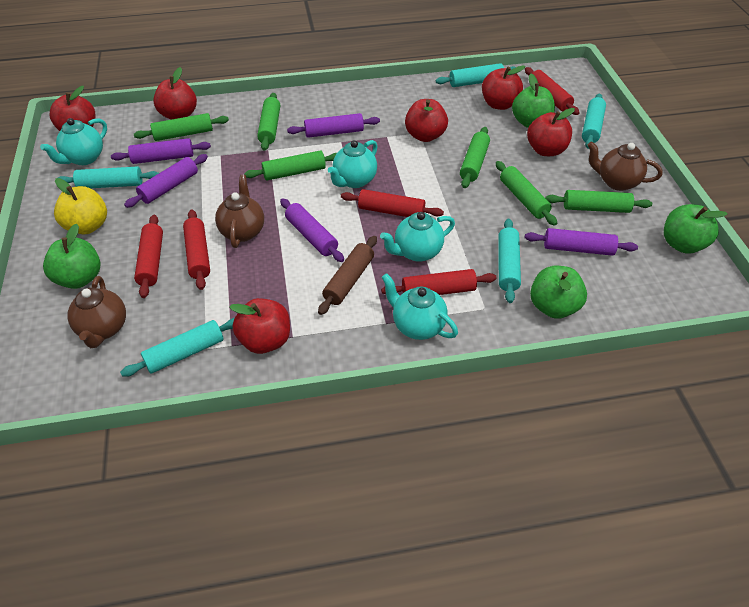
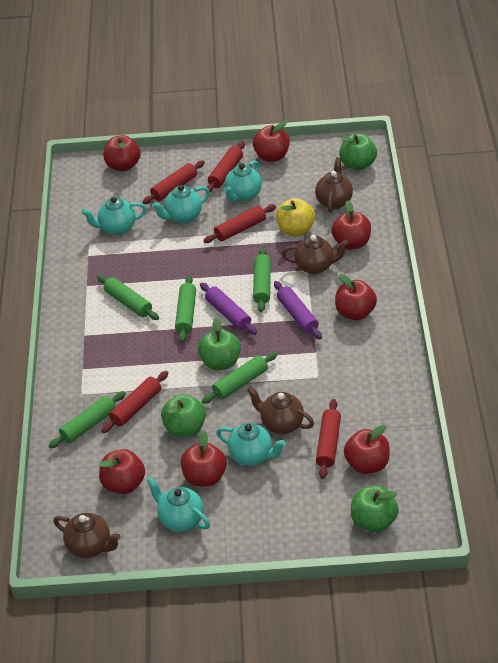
brown rolling pin: 1 -> 0
brown teapot: 3 -> 4
green rolling pin: 6 -> 5
purple rolling pin: 5 -> 2
red apple: 6 -> 7
turquoise rolling pin: 5 -> 0
turquoise teapot: 4 -> 5

